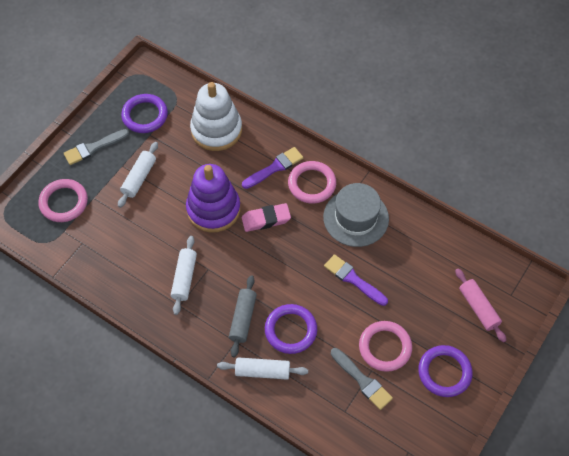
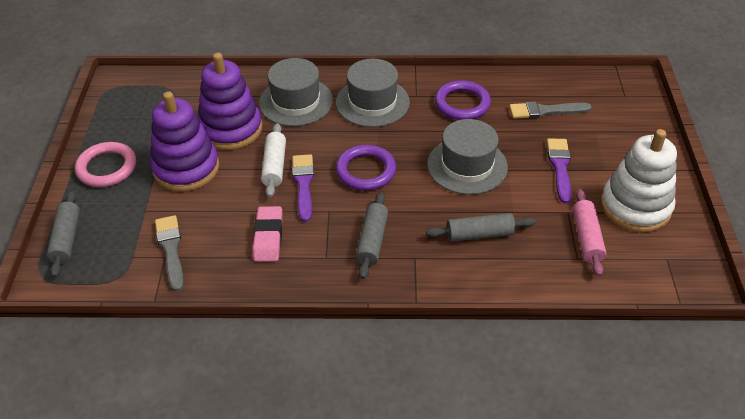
grey hat: 1 -> 3
grey rolling pin: 1 -> 3
pink ring: 3 -> 1
purple ring: 3 -> 2
purple stacking toy: 1 -> 2
white rolling pin: 3 -> 1

